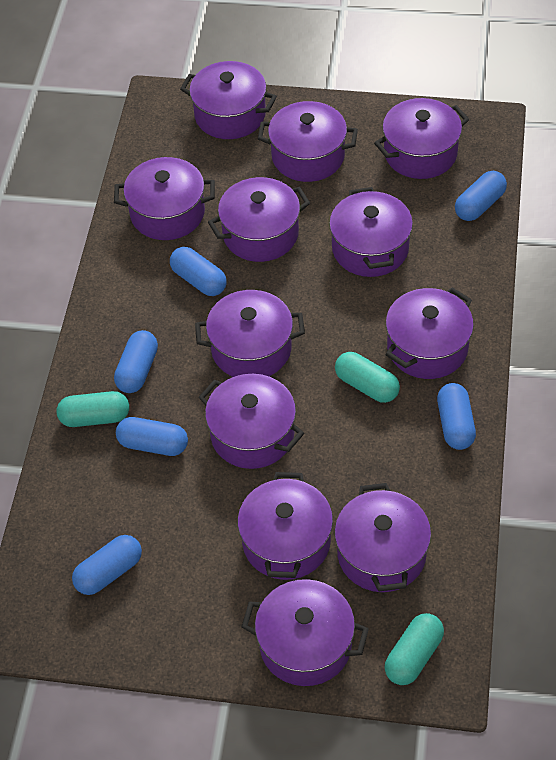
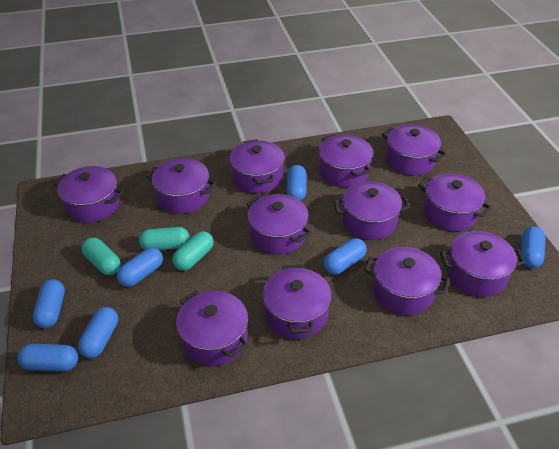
blue capsule: 6 -> 7

